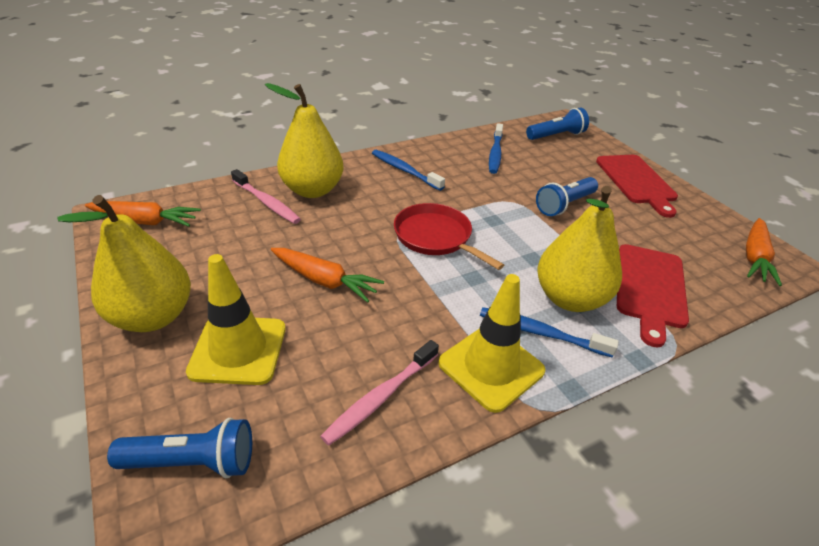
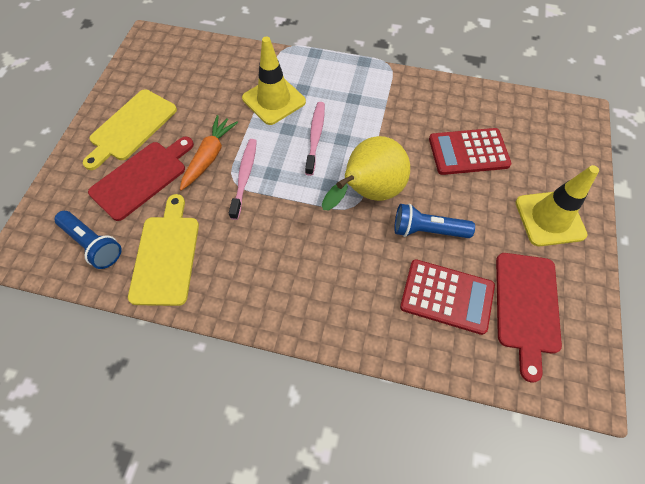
blue flashlight: 3 -> 2
blue toothbrush: 3 -> 0
orange carrot: 3 -> 1
red calculator: 0 -> 2
red pan: 1 -> 0
yellow cutting board: 0 -> 2
yellow pear: 3 -> 1

